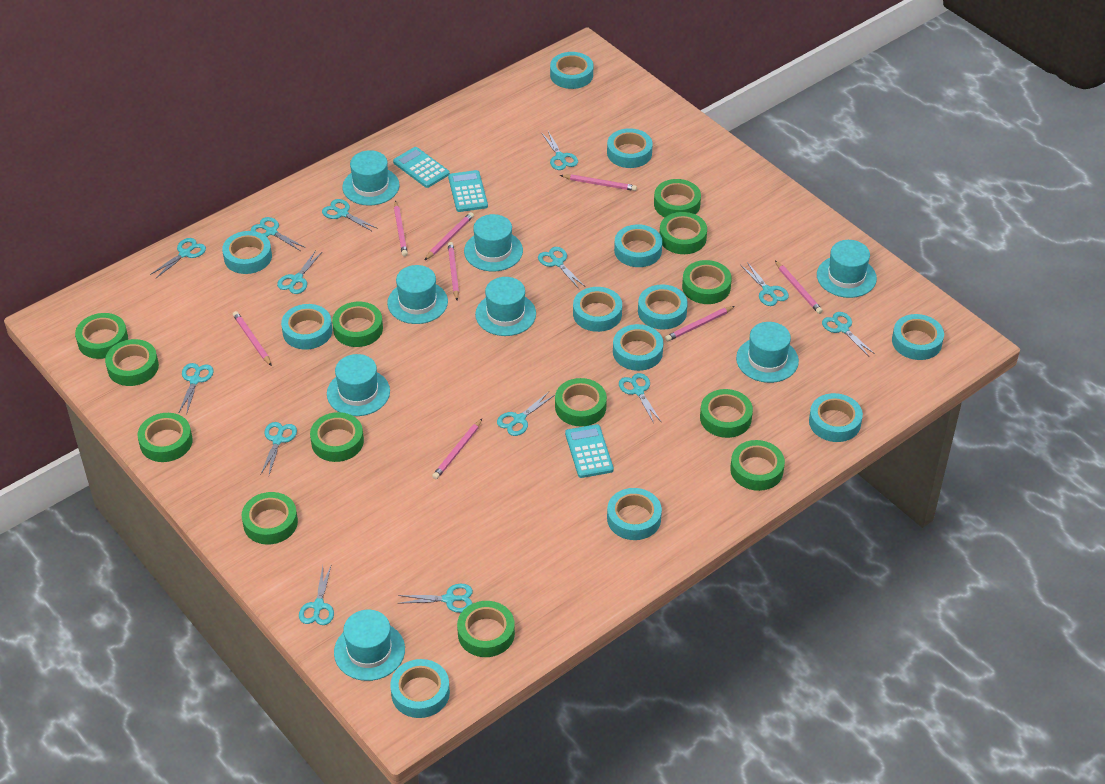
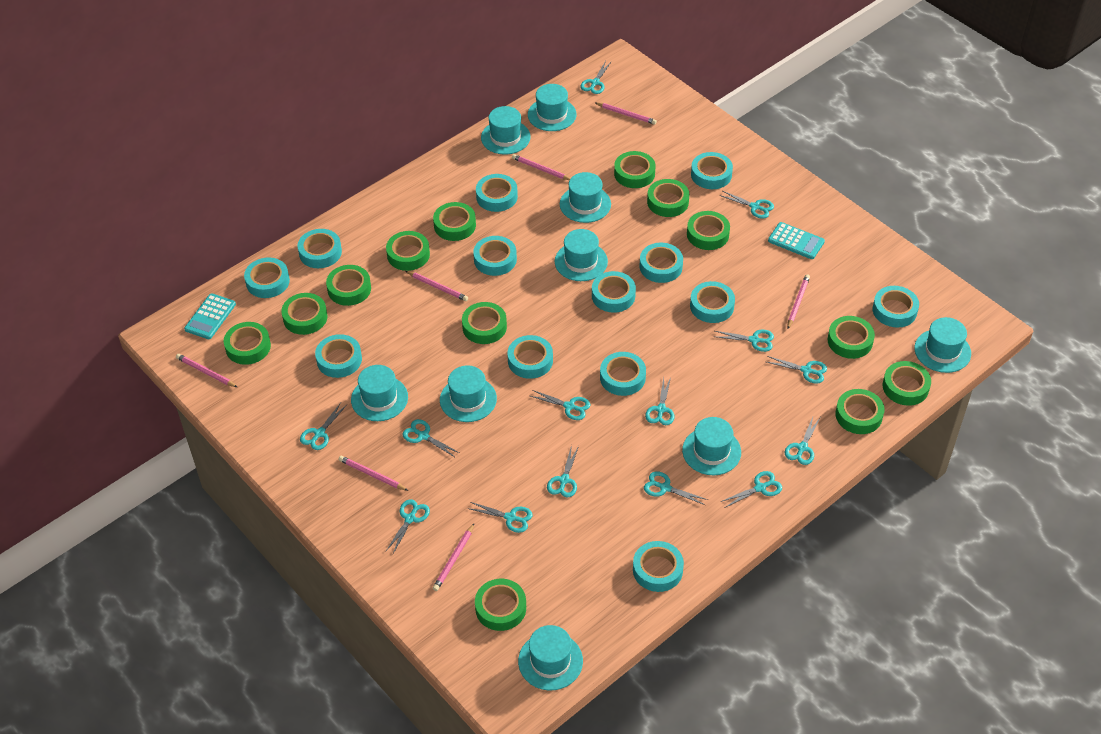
pink pencil: 8 -> 7
turquoise calculator: 3 -> 2
turquoise hat: 8 -> 9
turquoise tape: 12 -> 13

